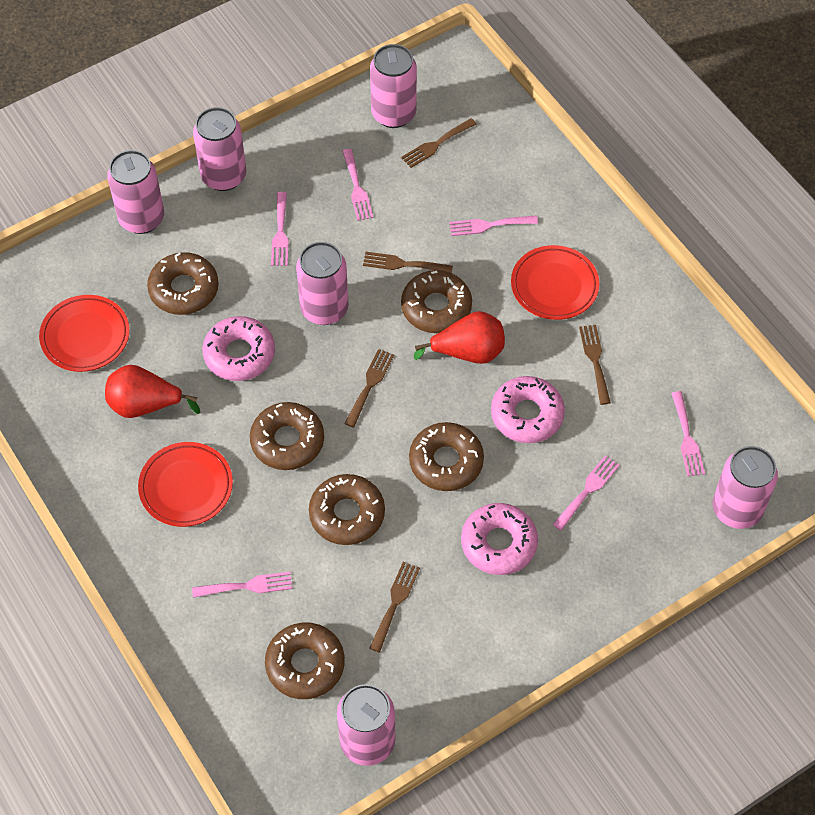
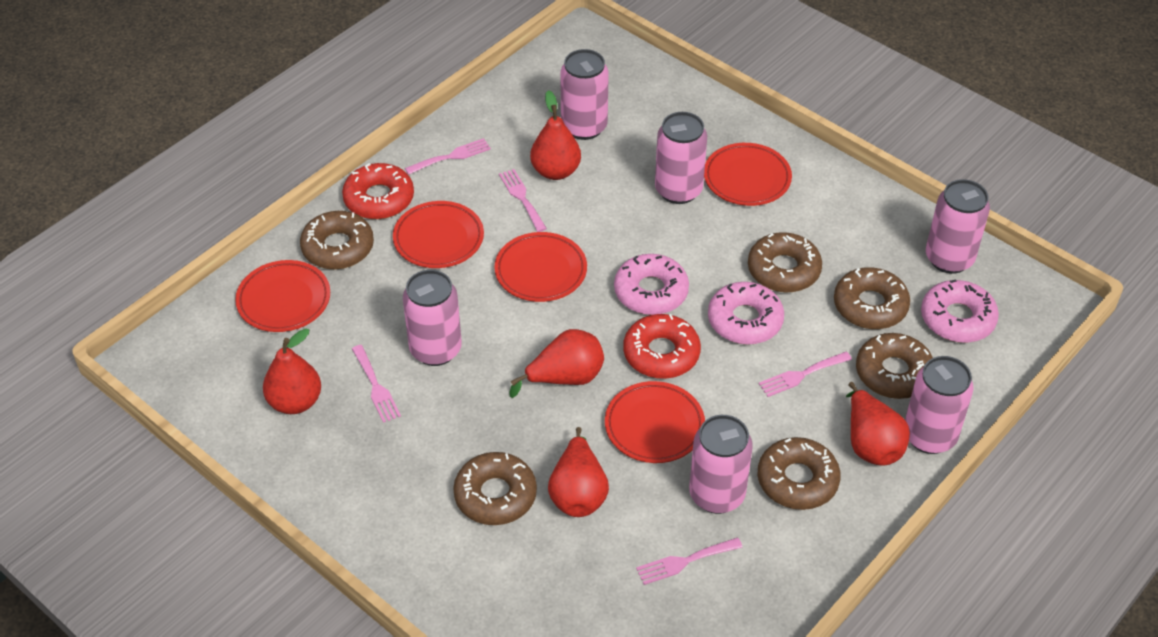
brown fork: 5 -> 0
pink fork: 6 -> 5
red donut: 0 -> 2
red pear: 2 -> 5
red plate: 3 -> 5

